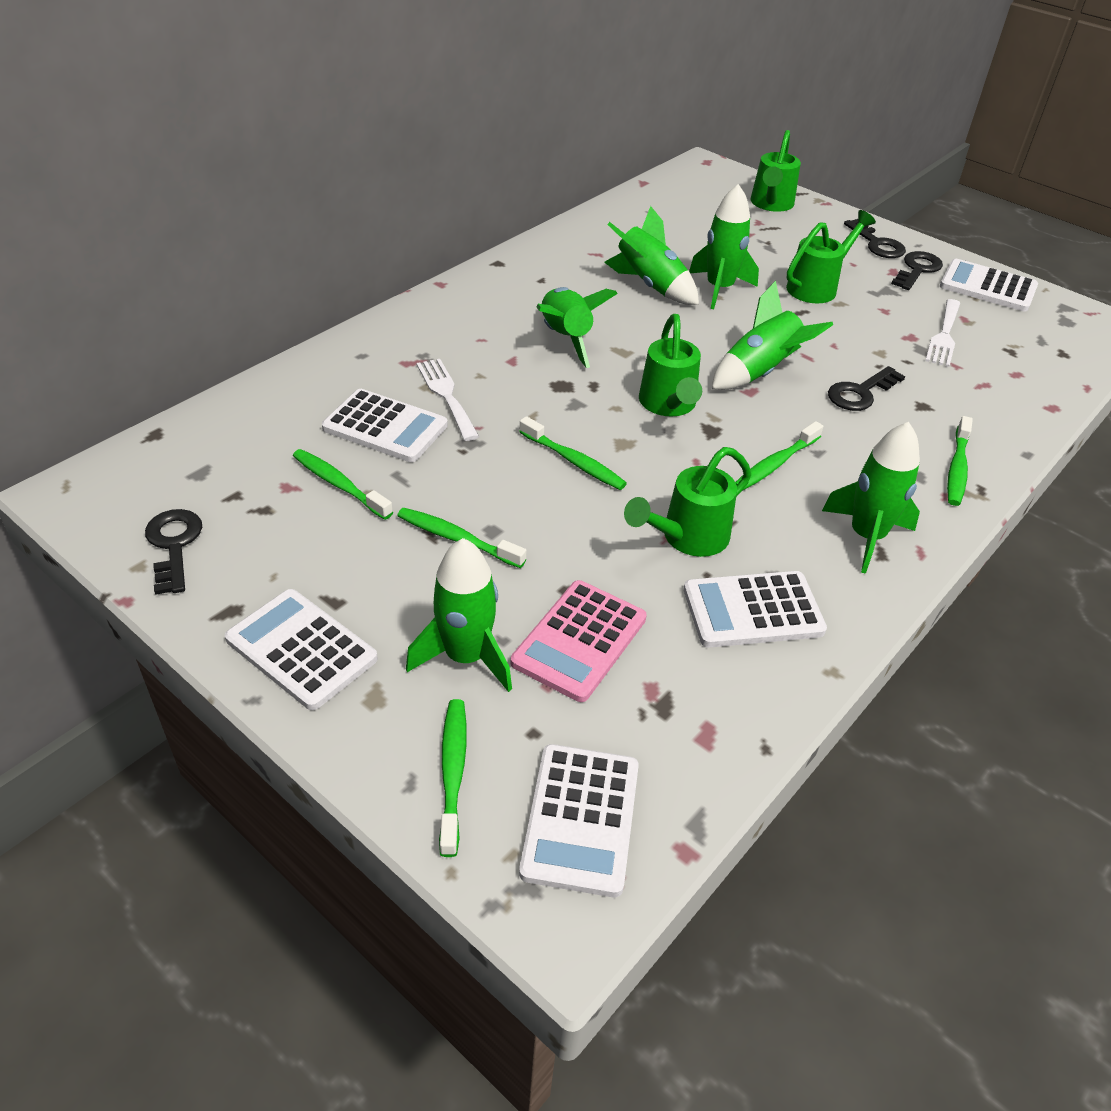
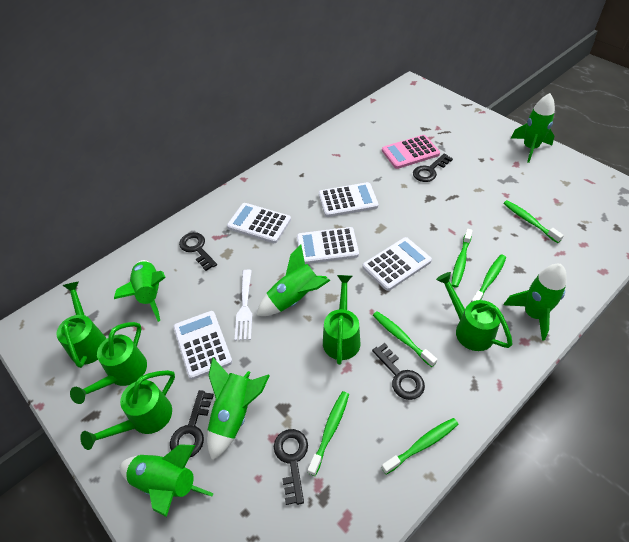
black key: 4 -> 5
green watering can: 4 -> 5
white fork: 2 -> 1

